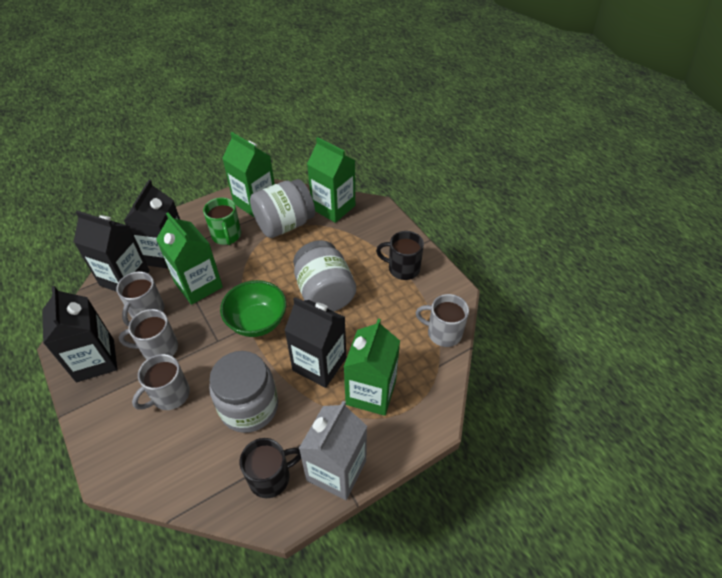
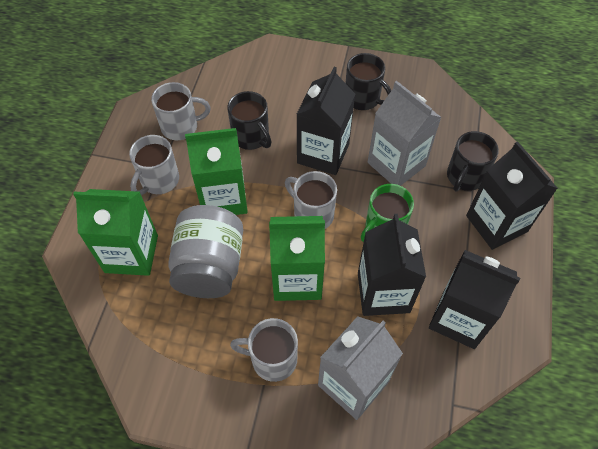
black mug: 2 -> 3
green bowl: 1 -> 0
green carton: 4 -> 3
grey carton: 1 -> 2
grey jar: 3 -> 1

